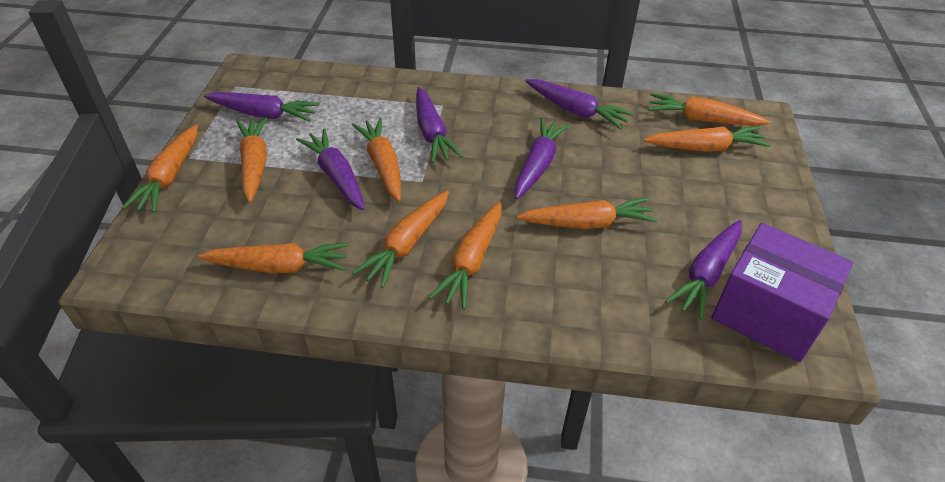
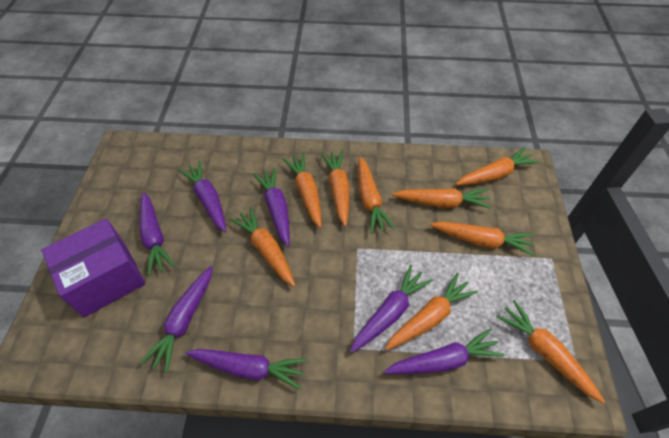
purple carrot: 6 -> 7

